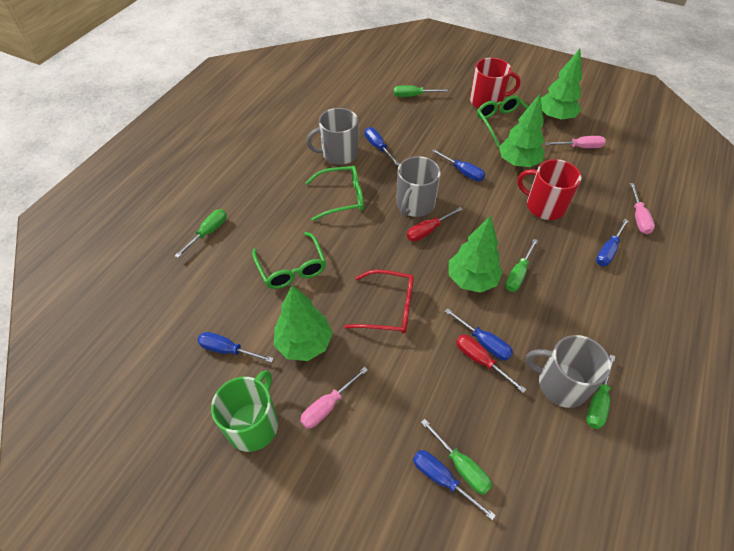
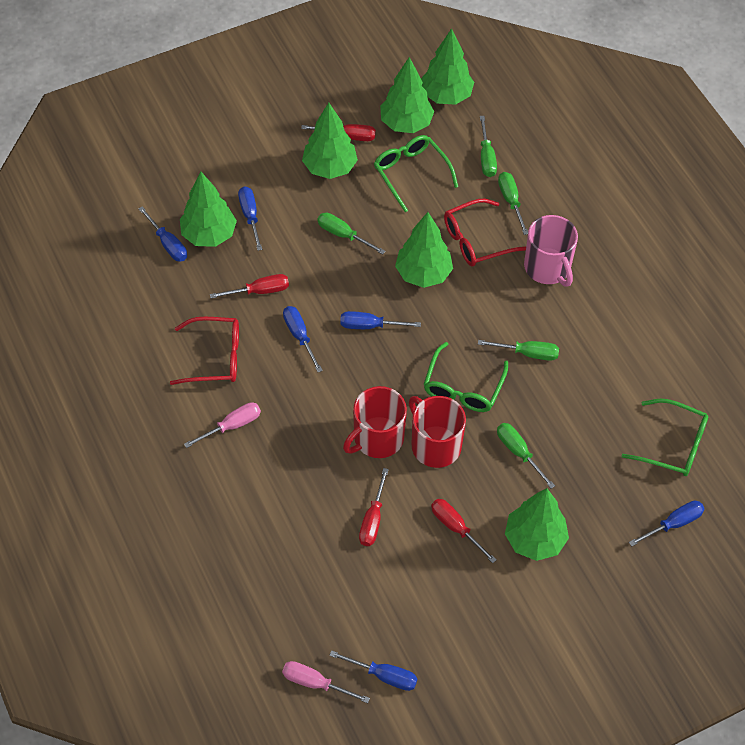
green mug: 1 -> 0
green tree: 4 -> 6
grey mug: 3 -> 0
pink mug: 0 -> 1
pink screwdriver: 3 -> 2
red glasses: 1 -> 2
red screwdriver: 2 -> 4

